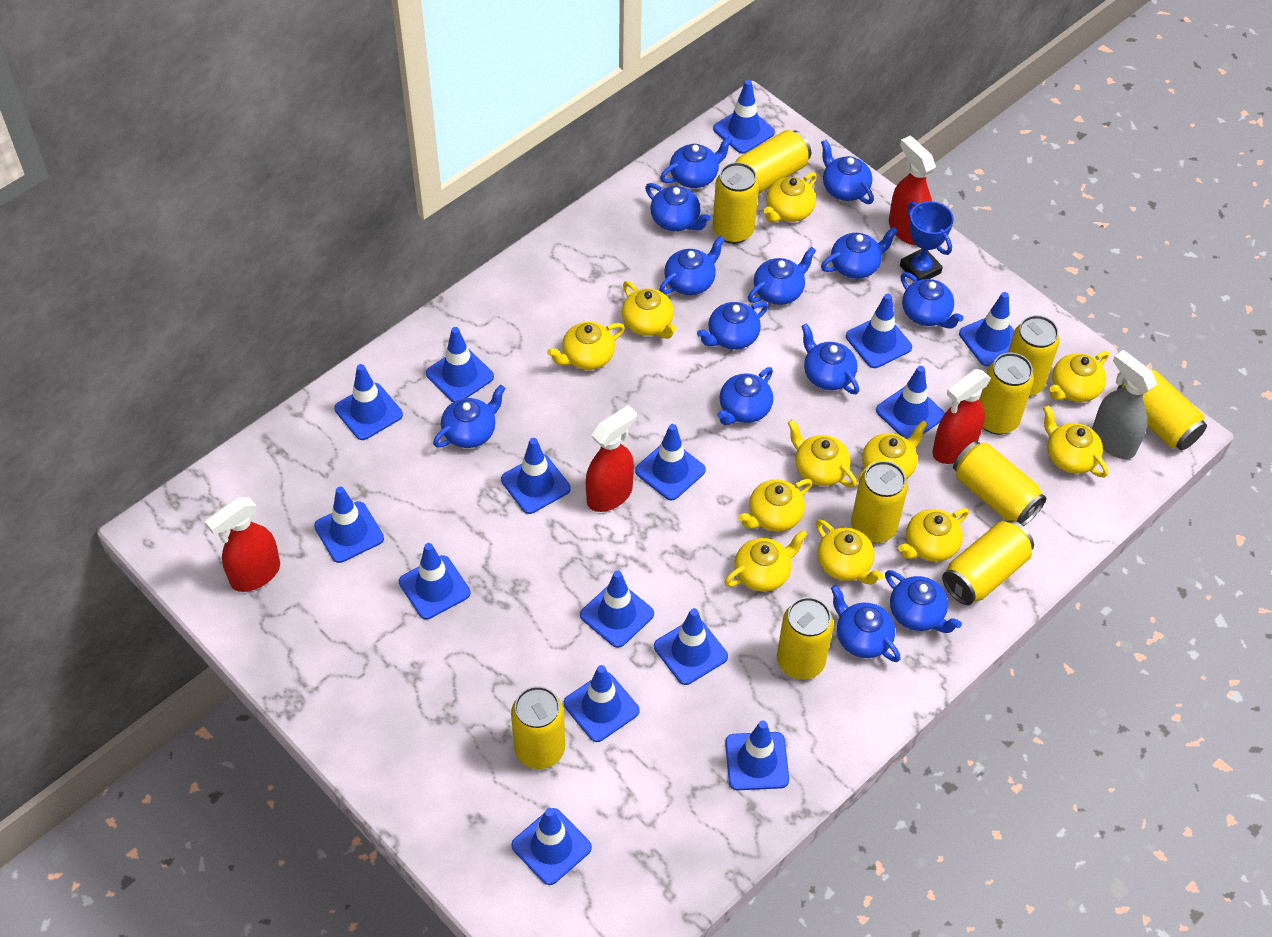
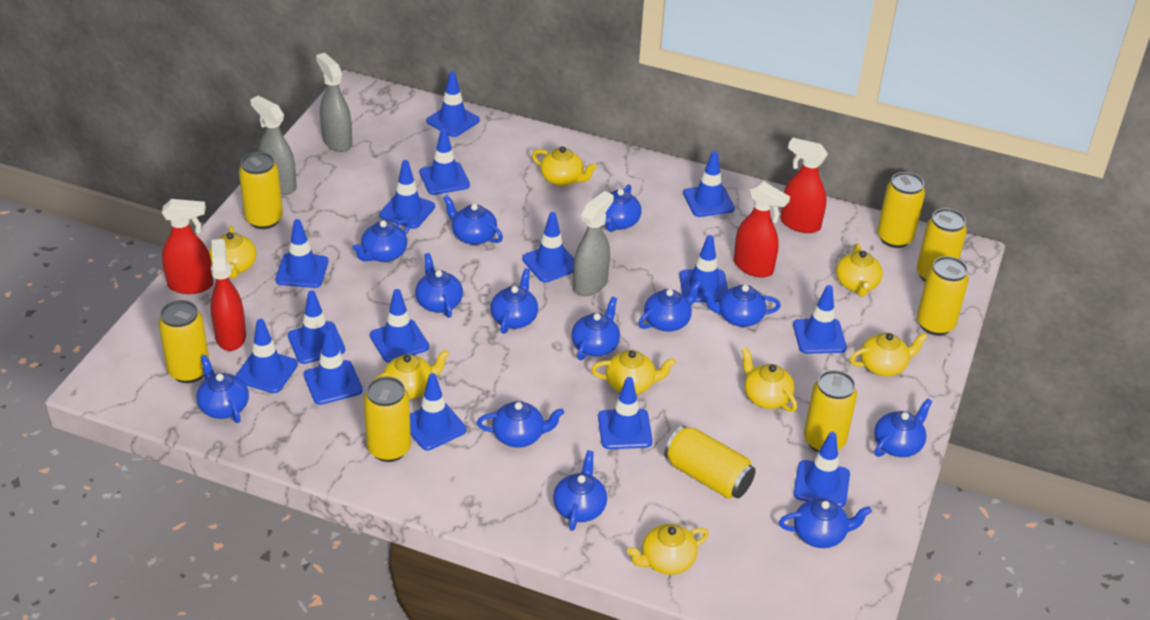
blue trophy: 1 -> 0
grey spray bottle: 1 -> 3
yellow can: 10 -> 8
yellow teapot: 11 -> 8

